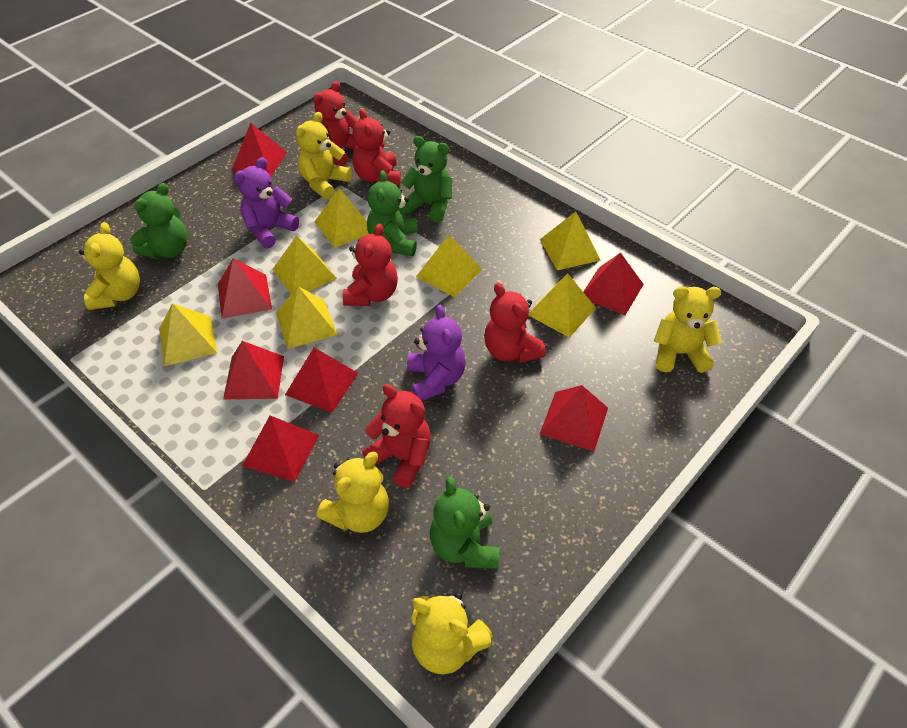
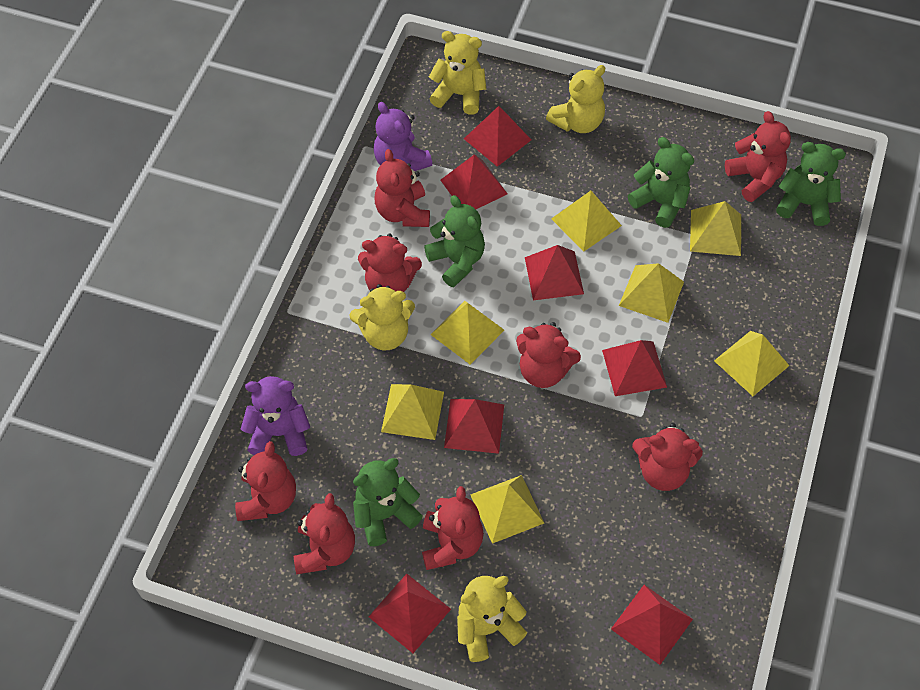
red teddy bear: 5 -> 8
yellow teddy bear: 5 -> 4

